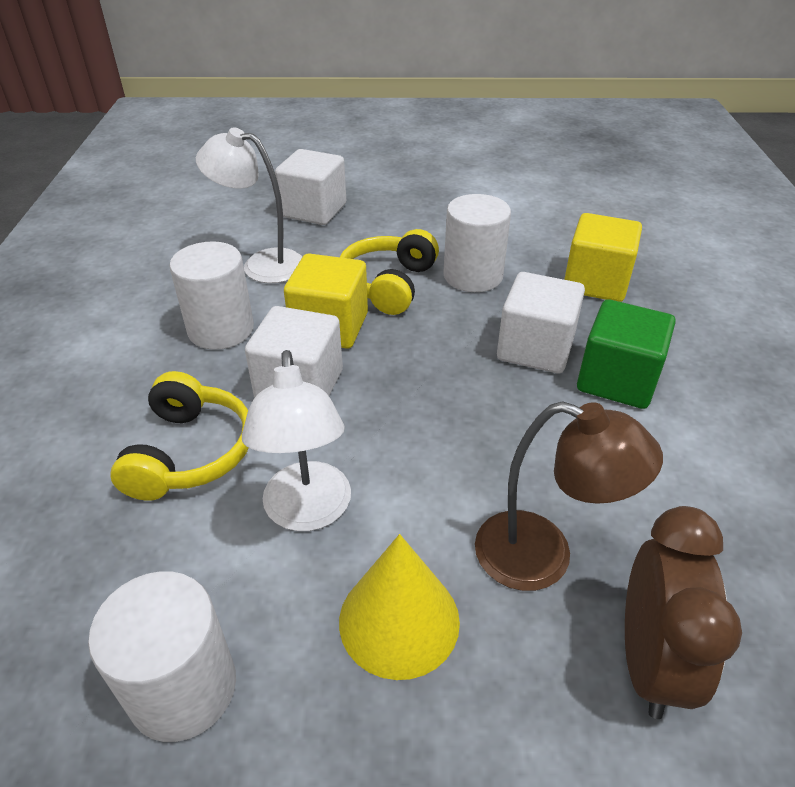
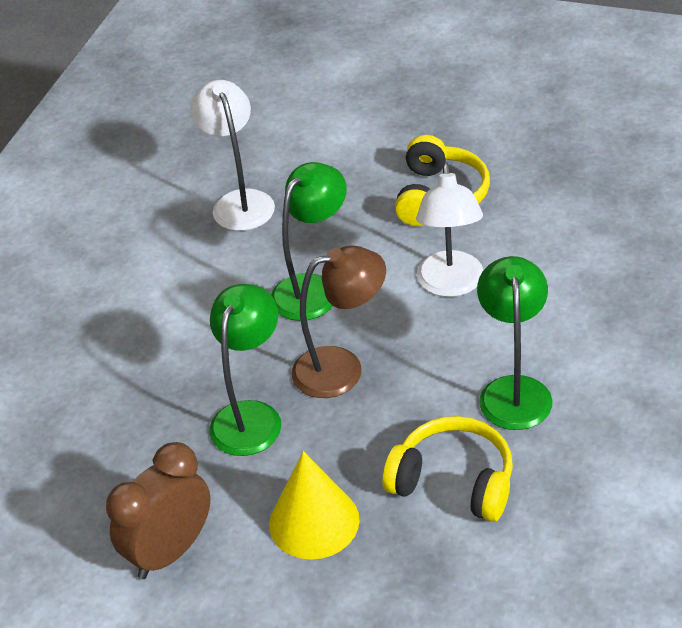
green cube: 1 -> 0
green lamp: 0 -> 3
white cube: 3 -> 0
white cylinder: 3 -> 0
yellow cube: 2 -> 0

